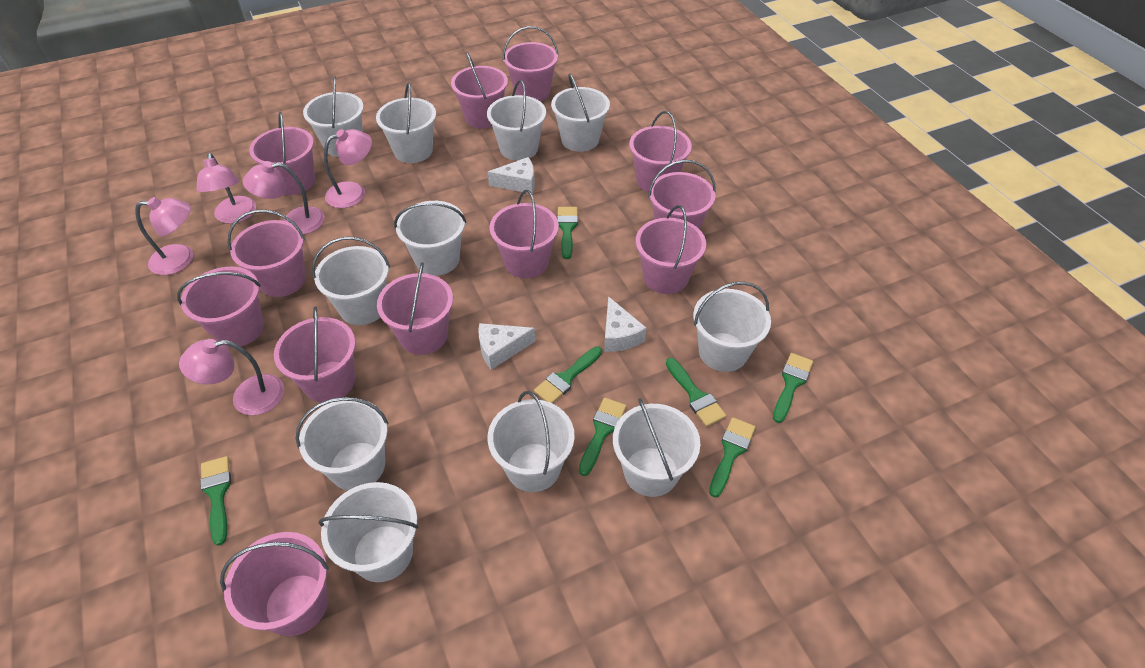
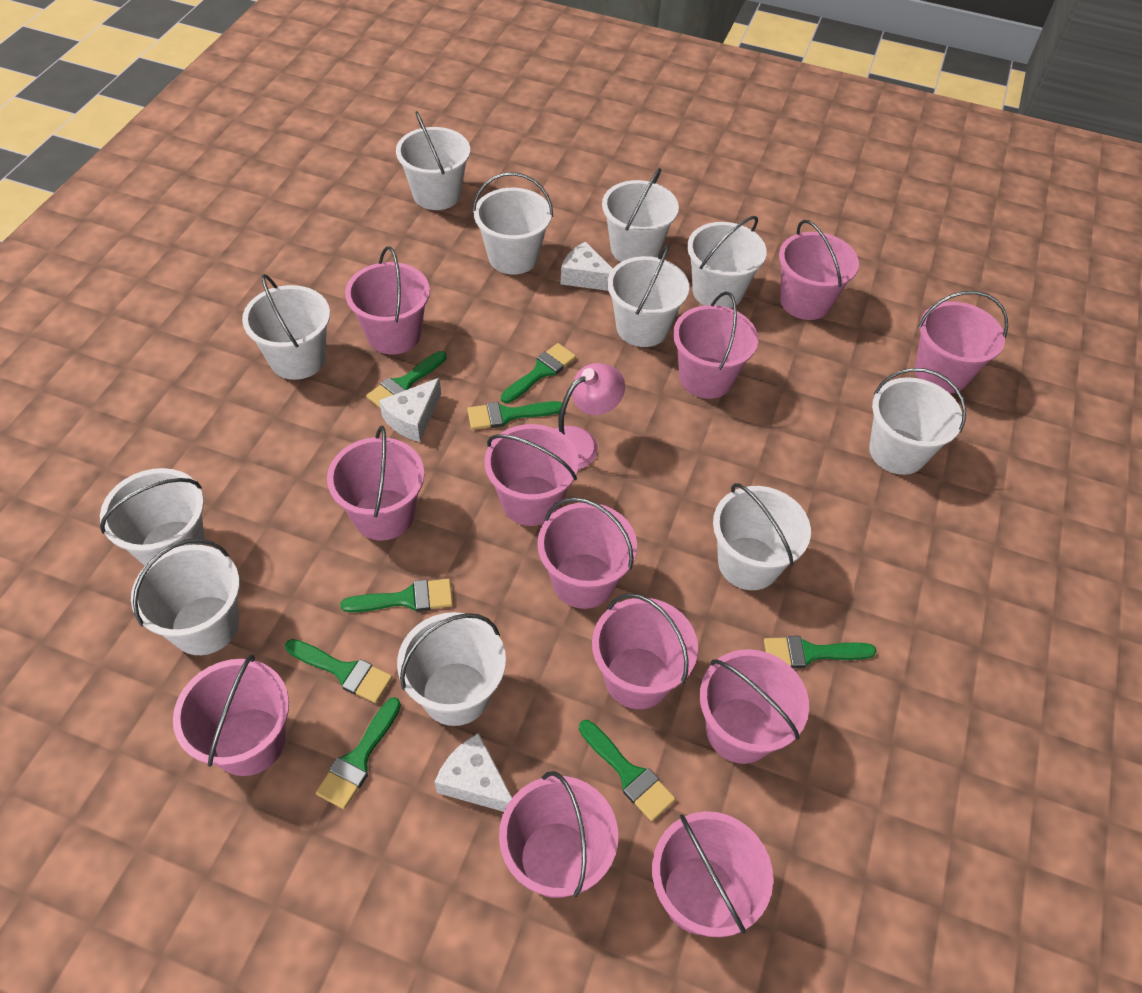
green brush: 7 -> 8
pink lamp: 5 -> 1

